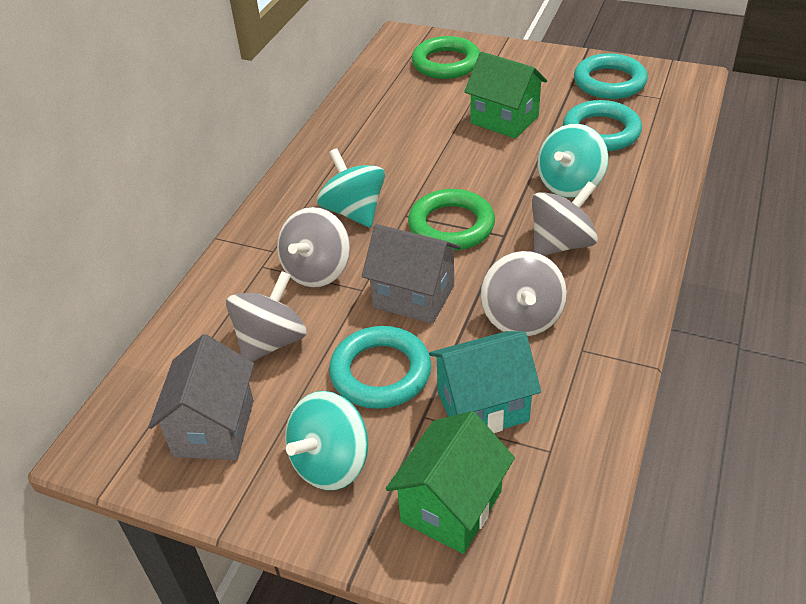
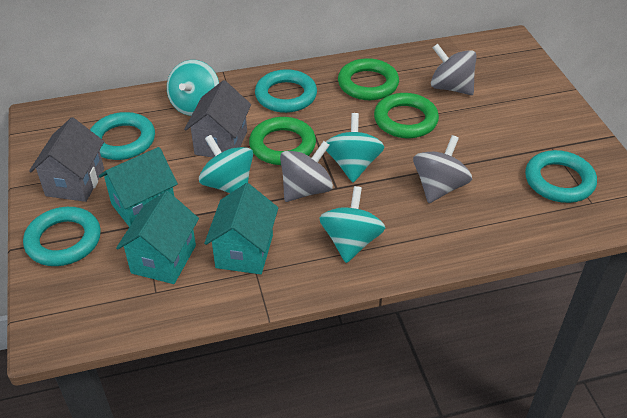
green house: 2 -> 0
green ring: 2 -> 3
grey spinning top: 4 -> 3
turquoise house: 1 -> 3
turquoise ring: 3 -> 4
turquoise spinning top: 3 -> 4

